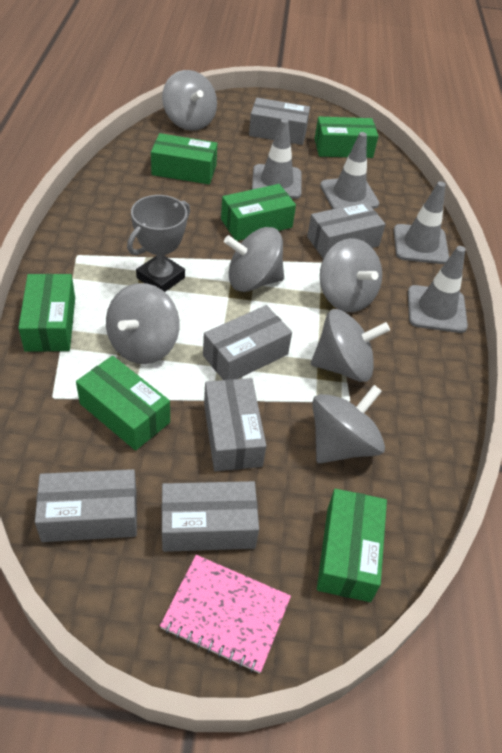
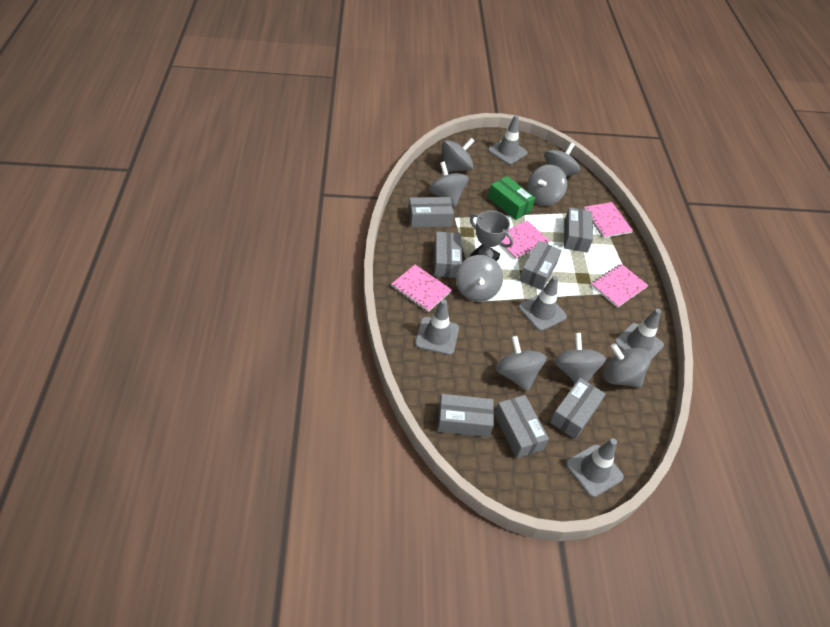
green box: 6 -> 1
grey box: 6 -> 7
grey spinning top: 6 -> 8
grey traffic cone: 4 -> 5
pink notebook: 1 -> 4

